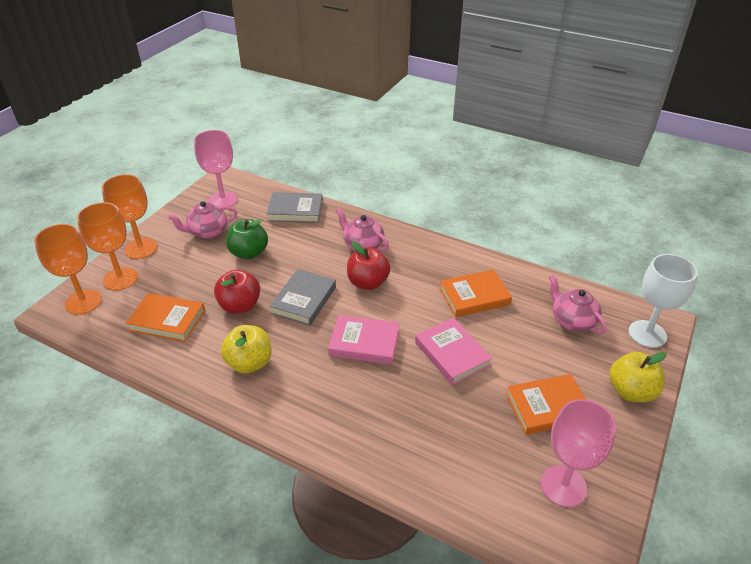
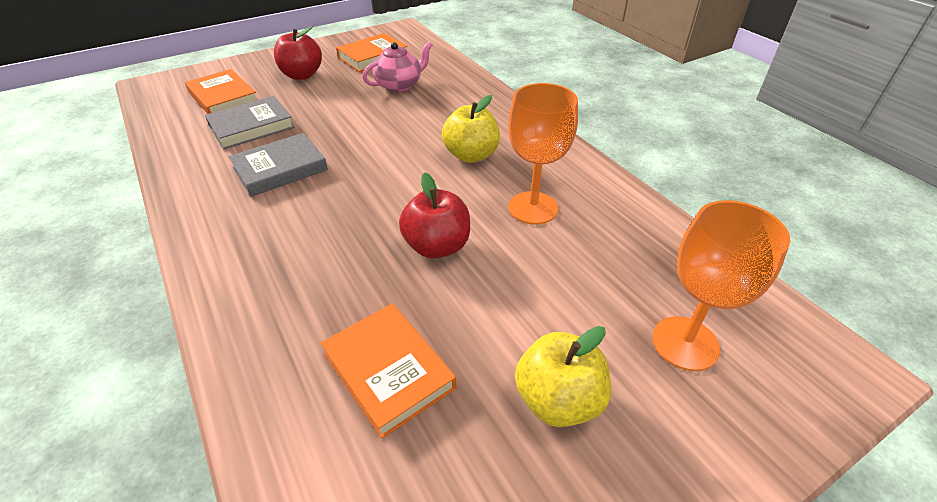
green apple: 1 -> 0
orange goblet: 3 -> 2
pink book: 2 -> 0
pink goblet: 2 -> 0
pink teapot: 3 -> 1
white goblet: 1 -> 0

